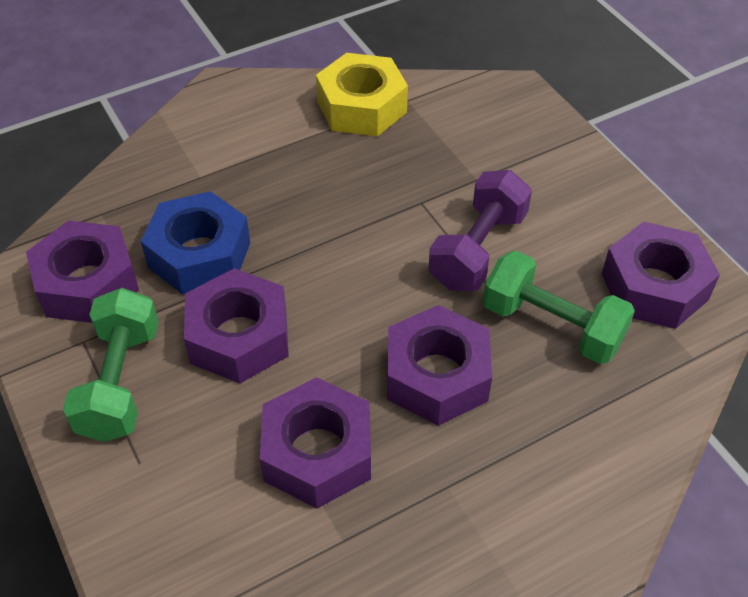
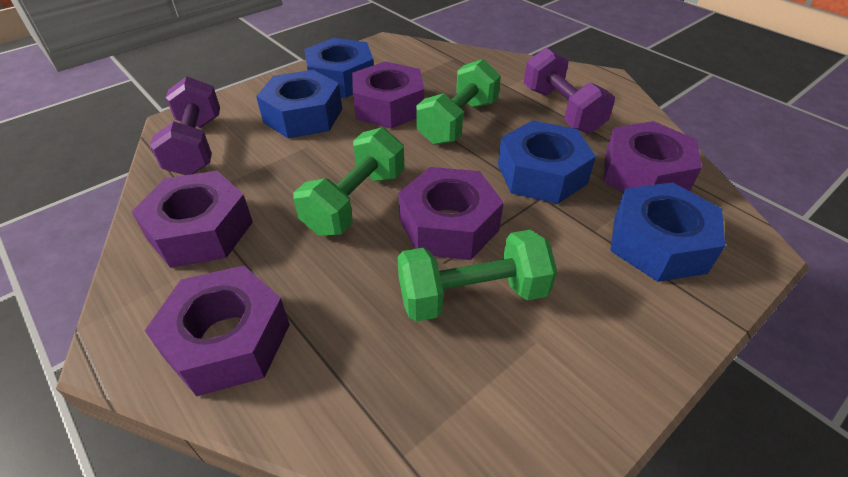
blue nut: 1 -> 4
green dumbbell: 2 -> 3
purple dumbbell: 1 -> 2
yellow nut: 1 -> 0

